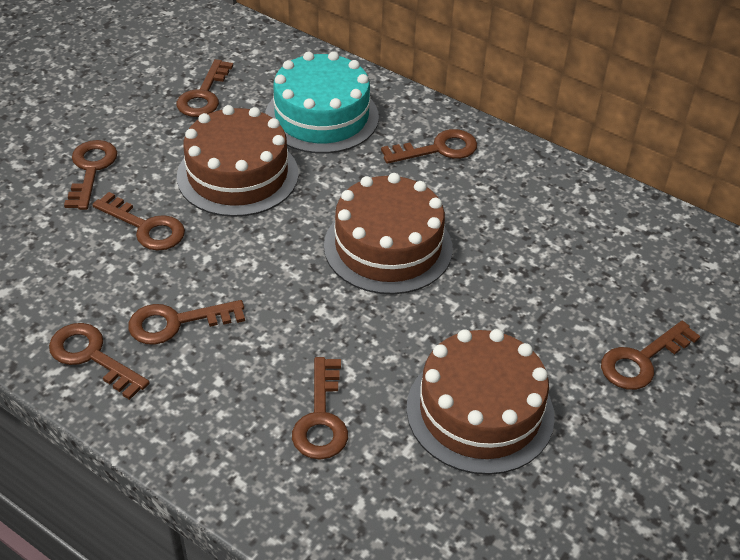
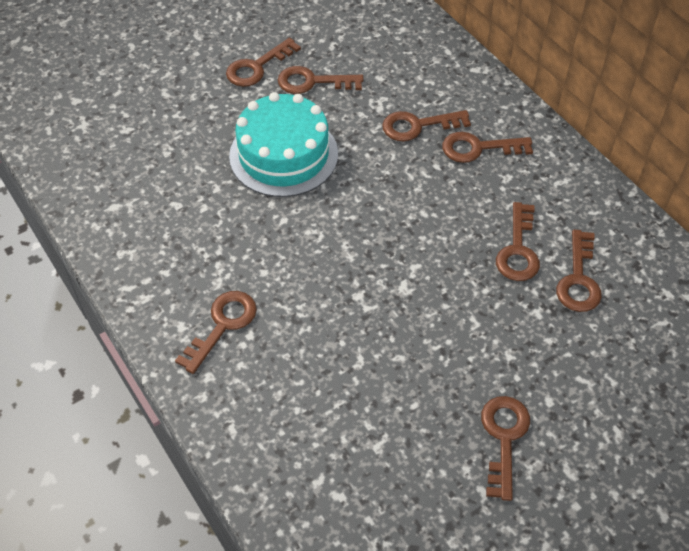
brown cake: 3 -> 0

